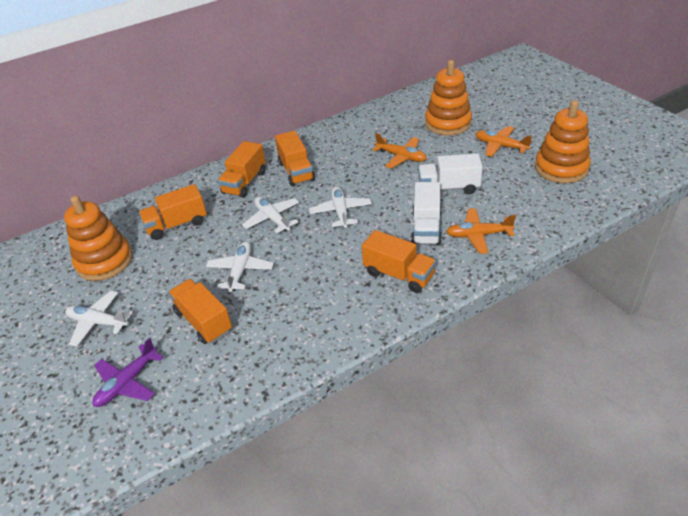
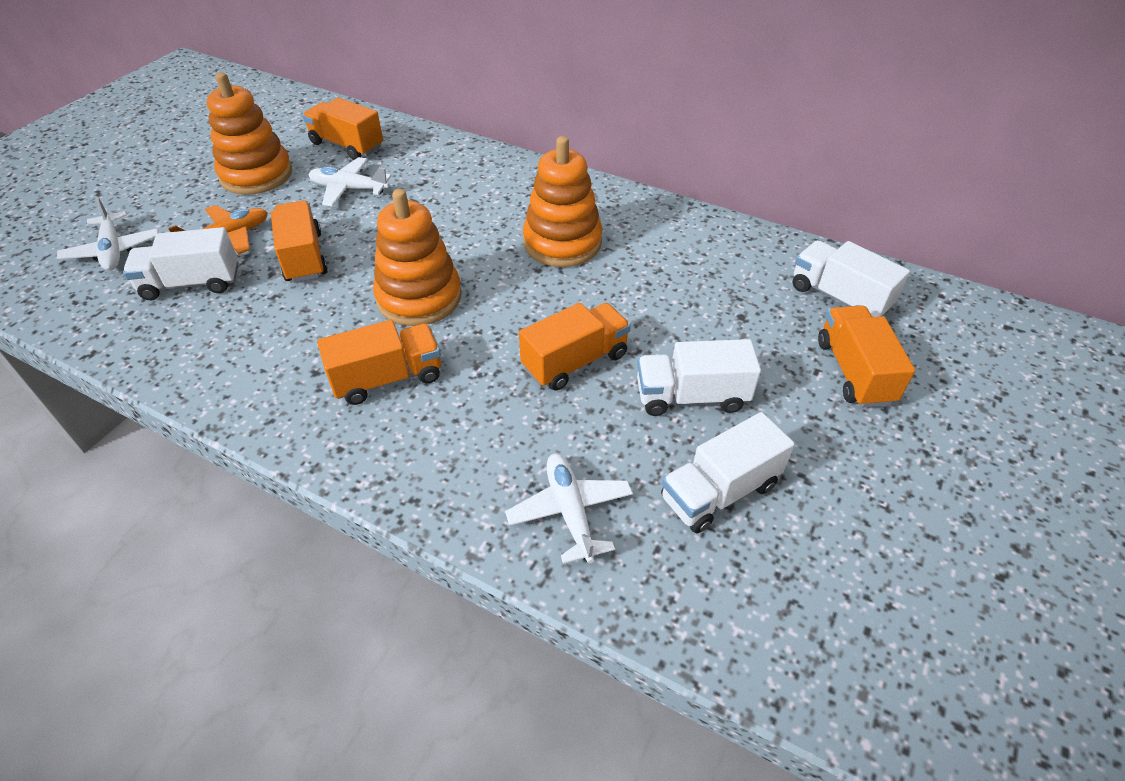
orange plane: 3 -> 1
purple plane: 1 -> 0
white plane: 4 -> 3
white truck: 2 -> 4

